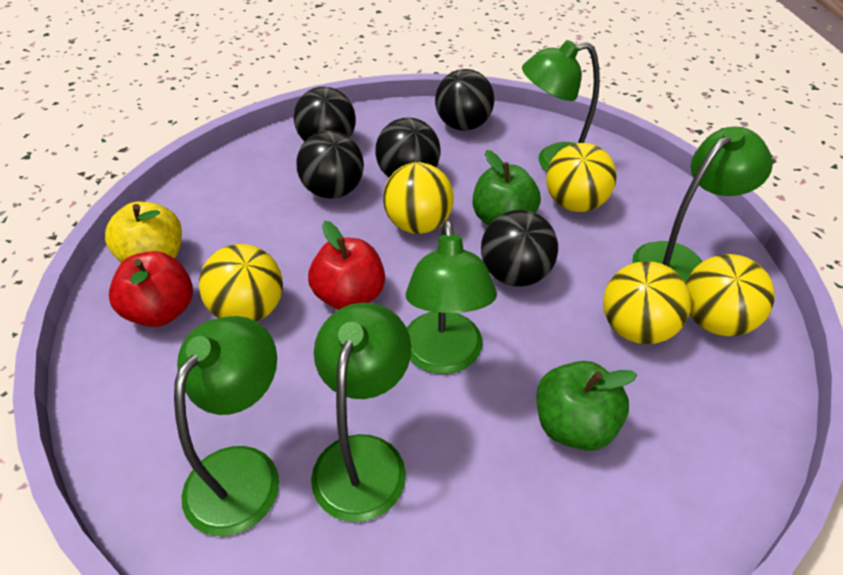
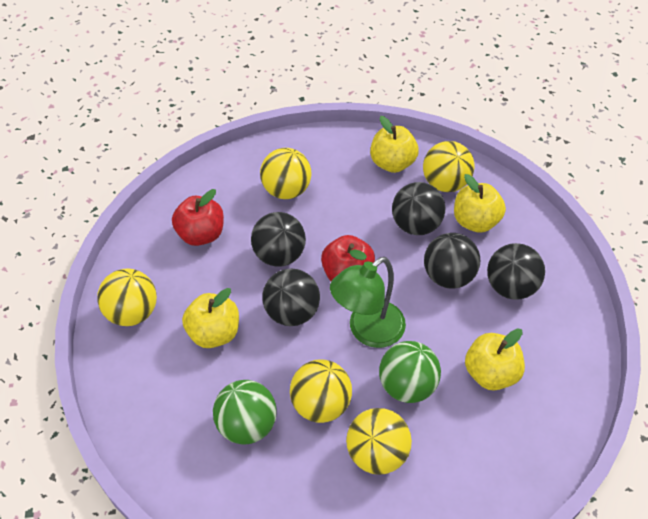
green apple: 2 -> 0
green ball: 0 -> 2
green lamp: 5 -> 1
yellow apple: 1 -> 4

